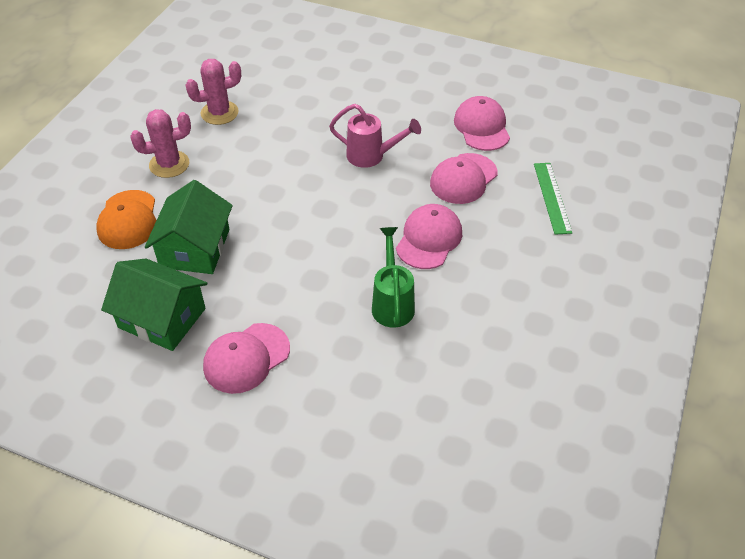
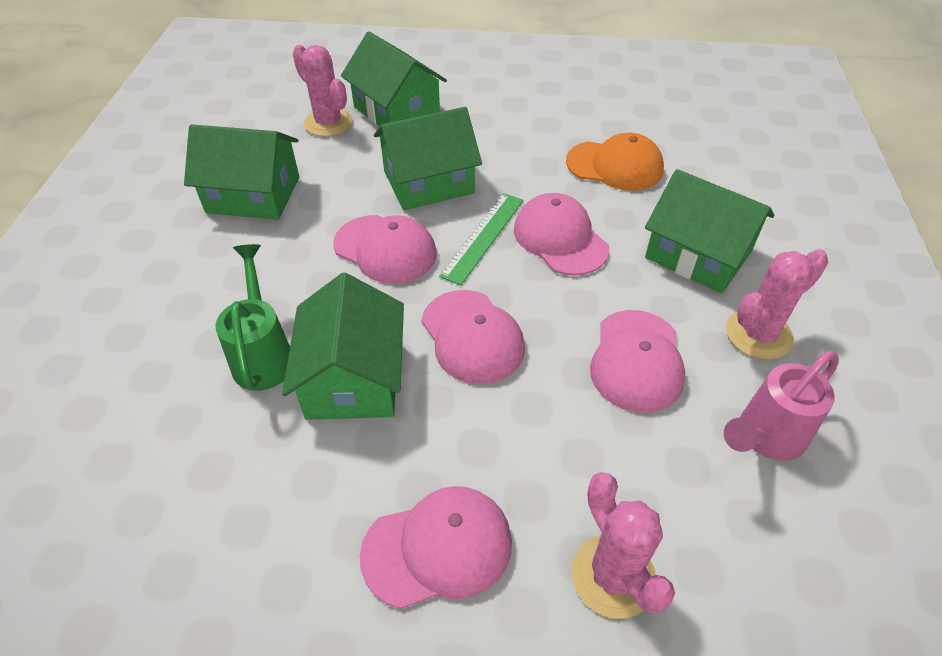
green house: 2 -> 5
pink cactus: 2 -> 3
pink cap: 4 -> 5

